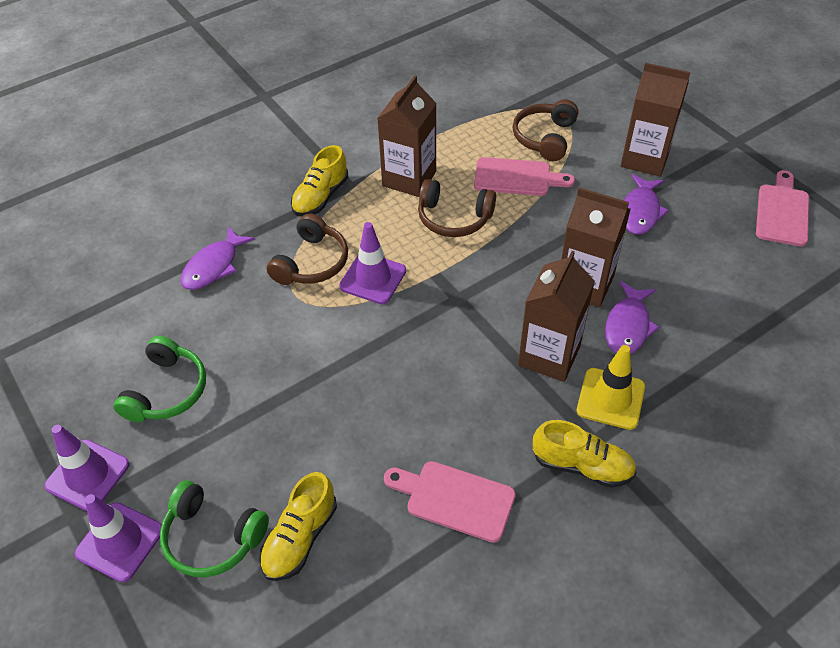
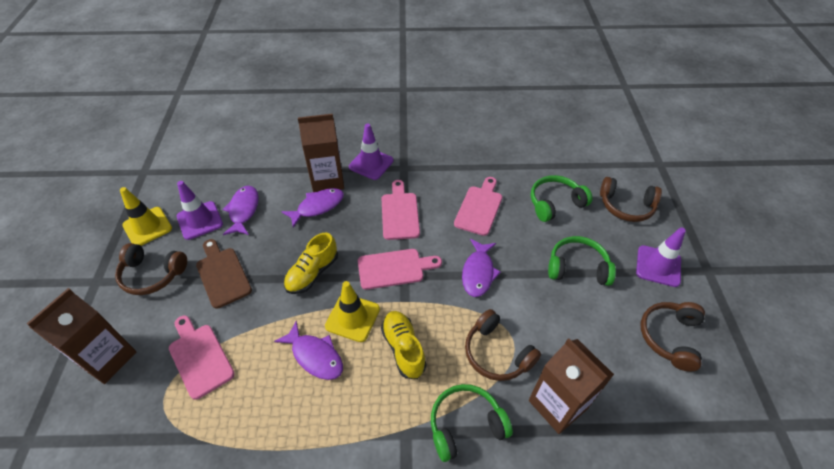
brown carton: 4 -> 3
brown cutting board: 0 -> 1
brown headphones: 3 -> 4
green headphones: 2 -> 3
pink cutting board: 3 -> 4
purple fish: 3 -> 4
yellow shoe: 3 -> 2
yellow traffic cone: 1 -> 2

